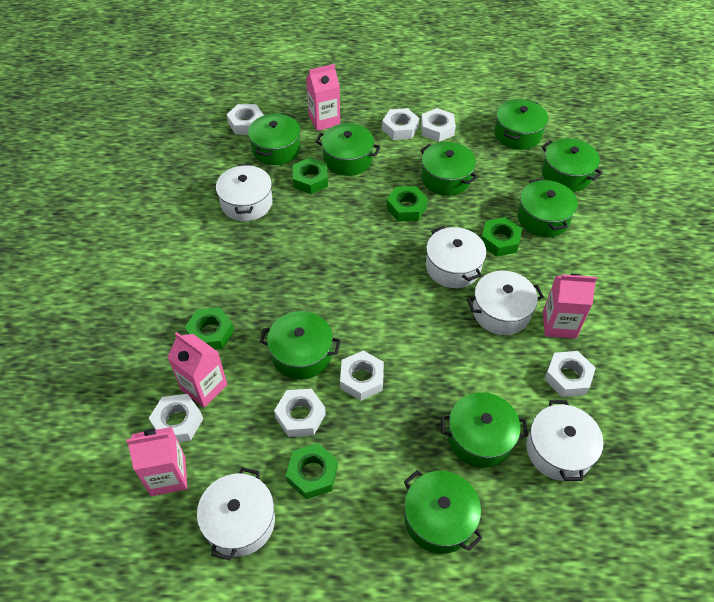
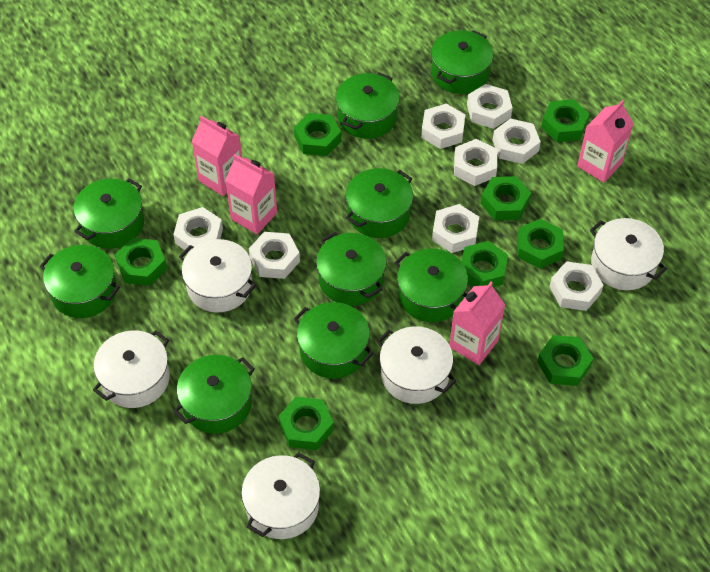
green nut: 5 -> 8
white nut: 7 -> 8

